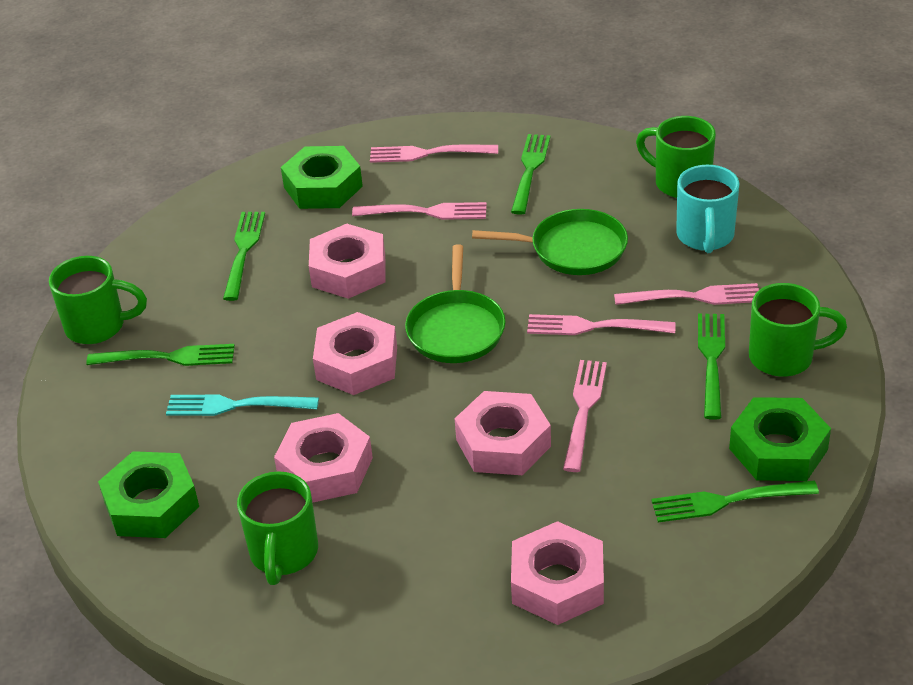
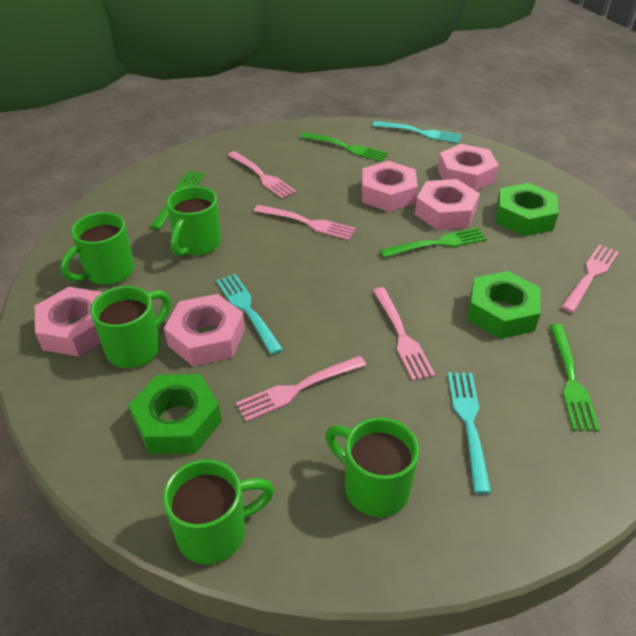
green fork: 5 -> 4
green mug: 4 -> 5
green pan: 2 -> 0
turquoise fork: 1 -> 3
turquoise mug: 1 -> 0

